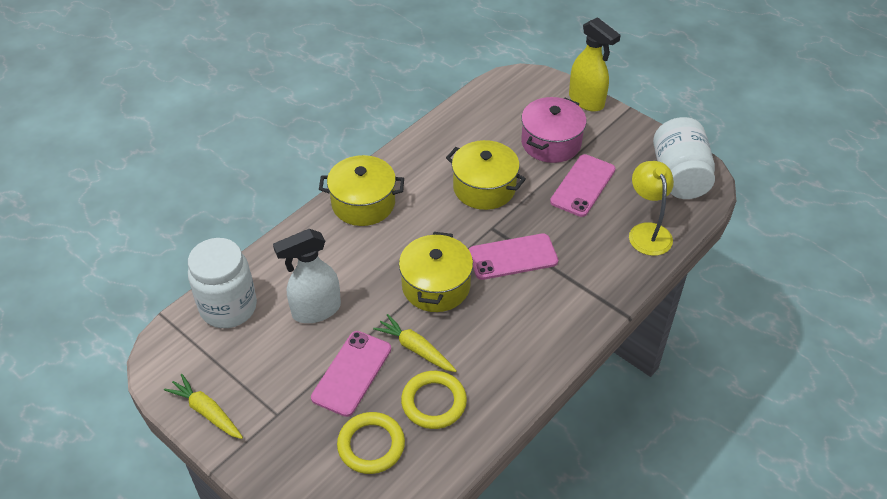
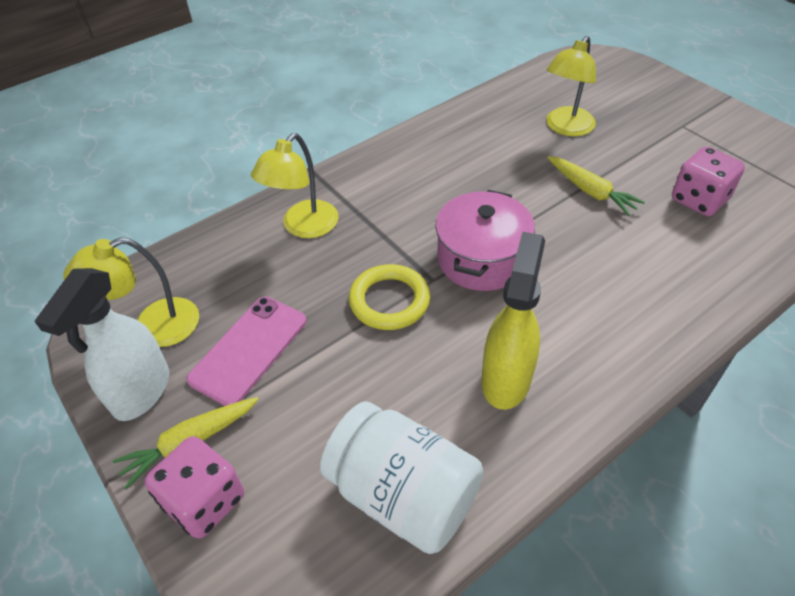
pink dice: 0 -> 2
pink phone: 3 -> 1
white jar: 2 -> 1
yellow lamp: 1 -> 3
yellow pot: 3 -> 0
yellow ring: 2 -> 1

